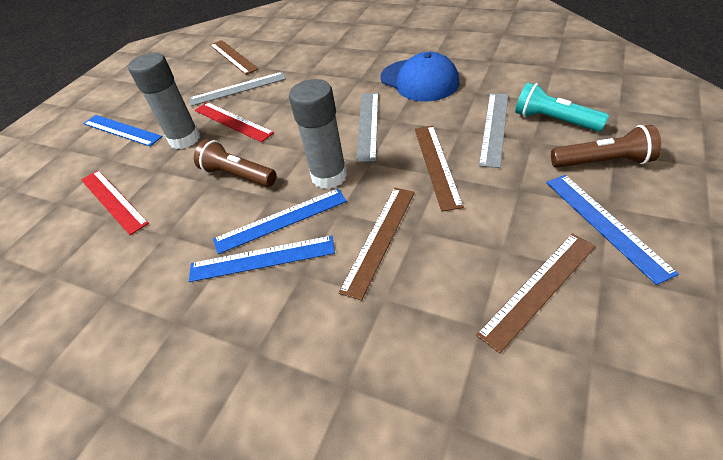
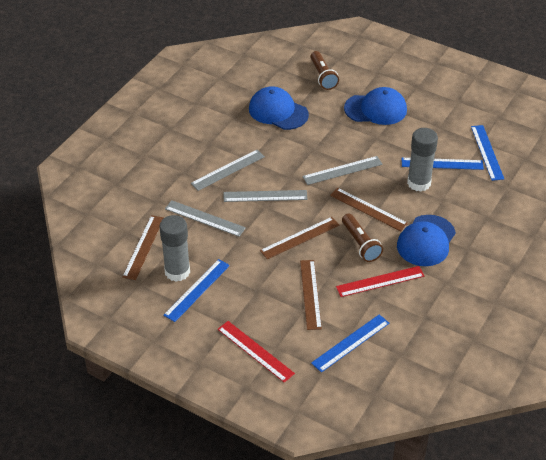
blue cap: 1 -> 3
grey ruler: 3 -> 4
turquoise flashlight: 1 -> 0

